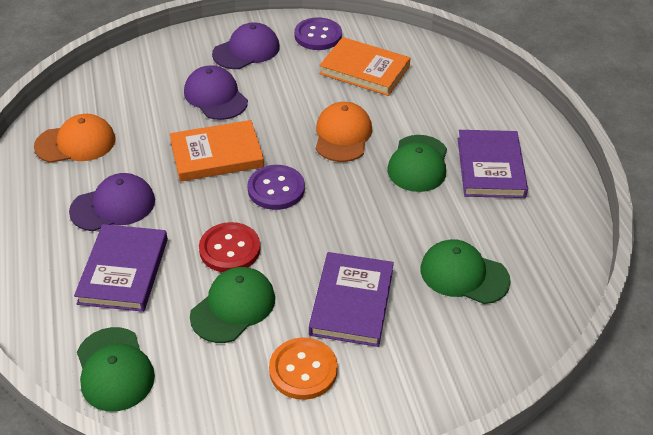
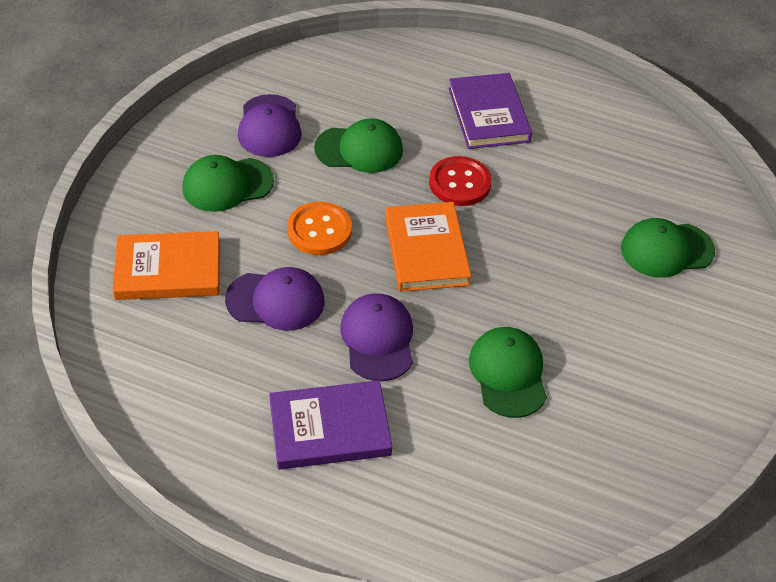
orange cap: 2 -> 0
purple book: 3 -> 2
purple button: 2 -> 0

